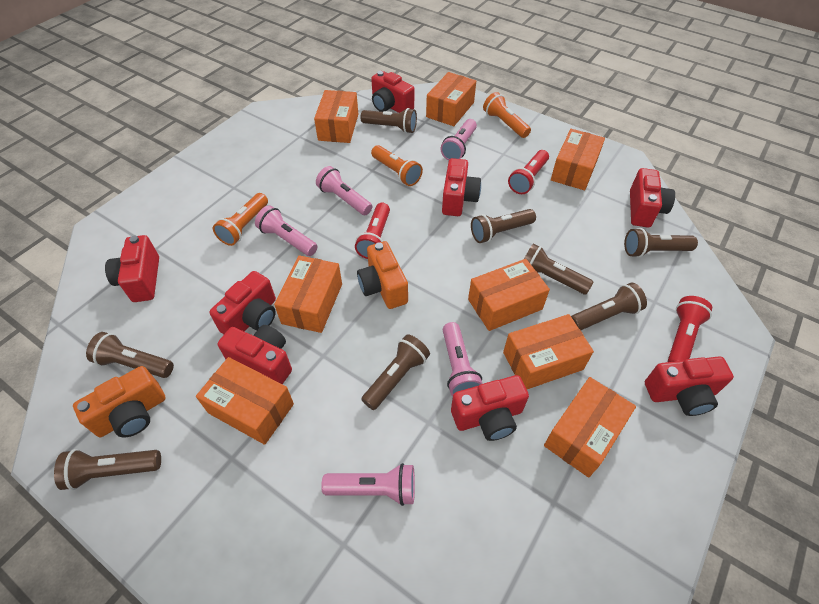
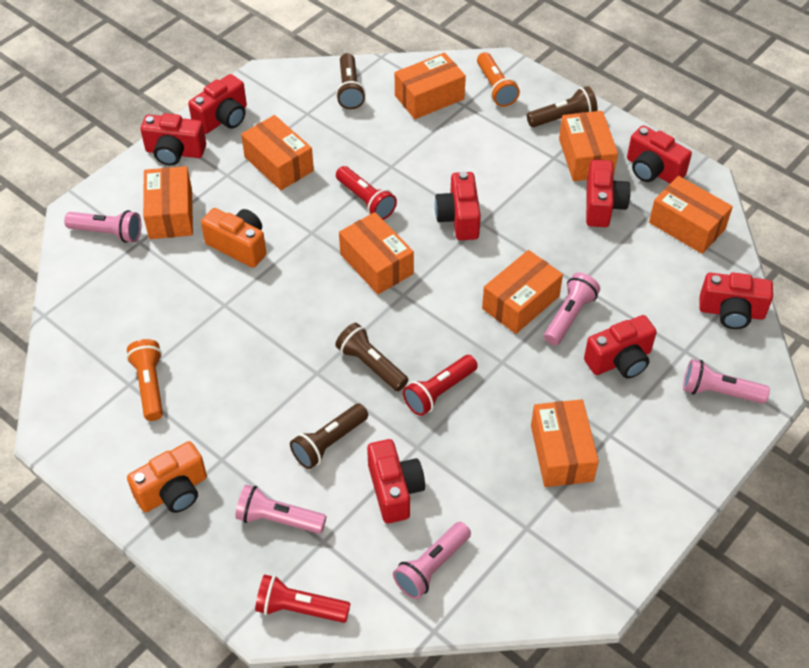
brown flashlight: 8 -> 4
orange flashlight: 3 -> 2

